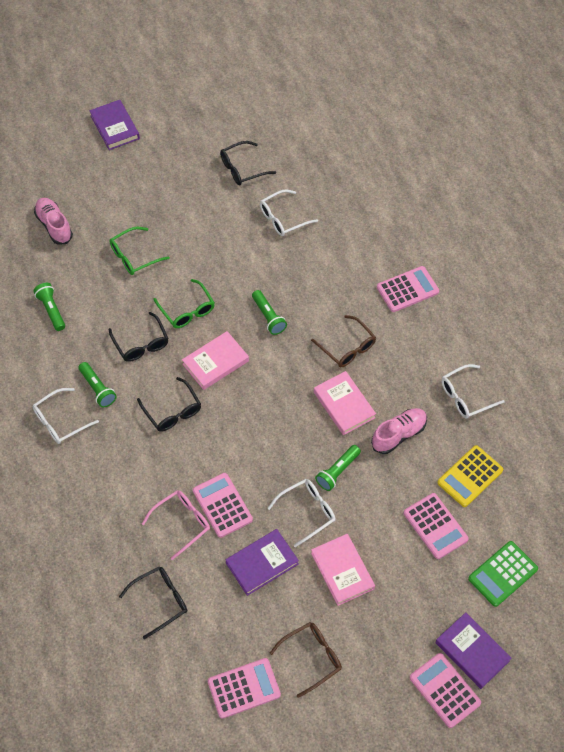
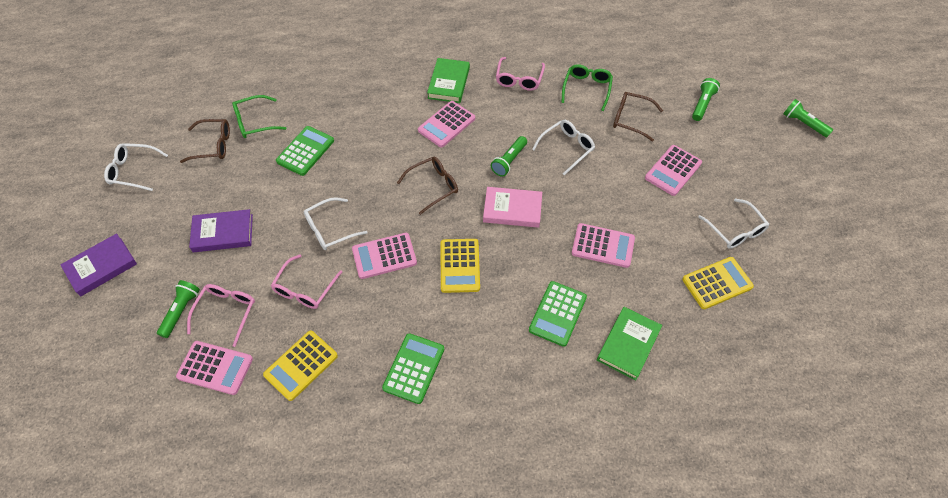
black glasses: 4 -> 0
brown glasses: 2 -> 3
green book: 0 -> 2
green calculator: 1 -> 3
pink book: 3 -> 1
pink glasses: 1 -> 3
pink shoe: 2 -> 0
purple book: 3 -> 2
yellow calculator: 1 -> 3

